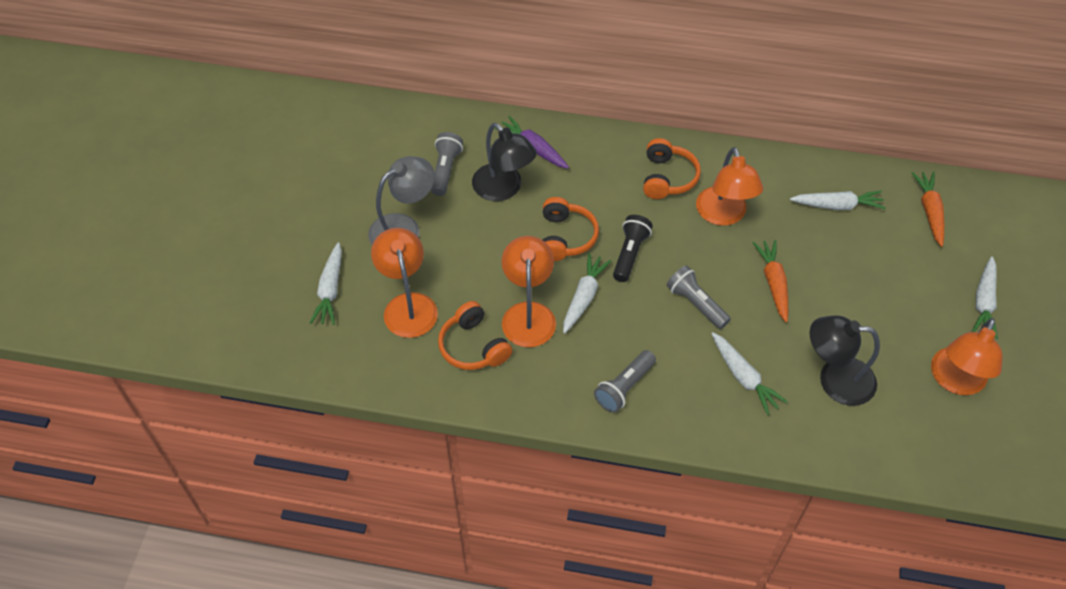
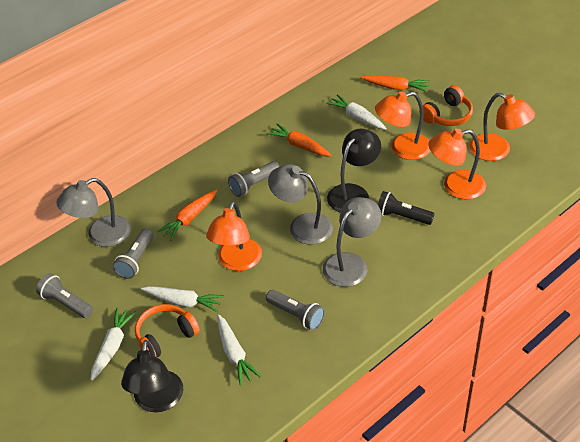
grey flashlight: 3 -> 4
grey lamp: 1 -> 3
orange carrot: 2 -> 3
orange headphones: 3 -> 2
purple carrot: 1 -> 0
white carrot: 5 -> 4

